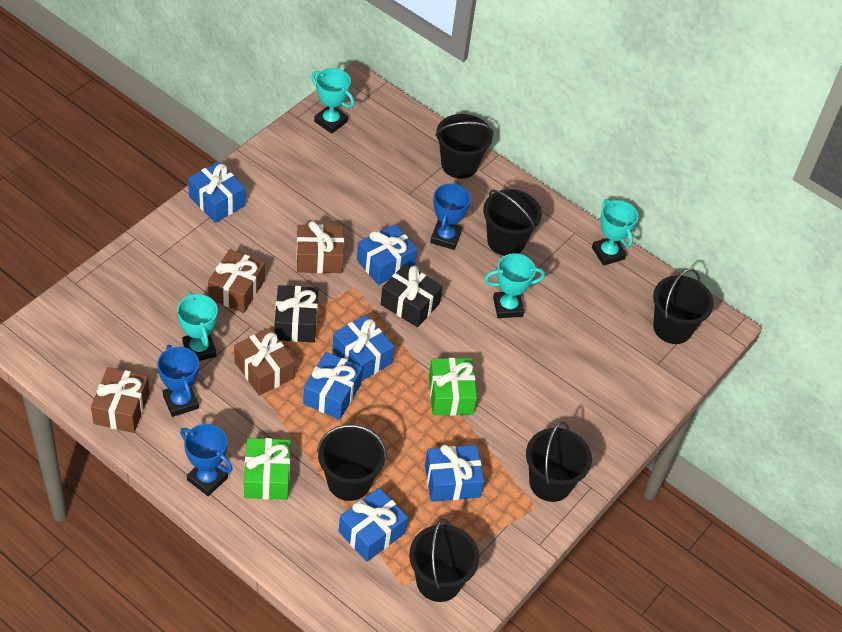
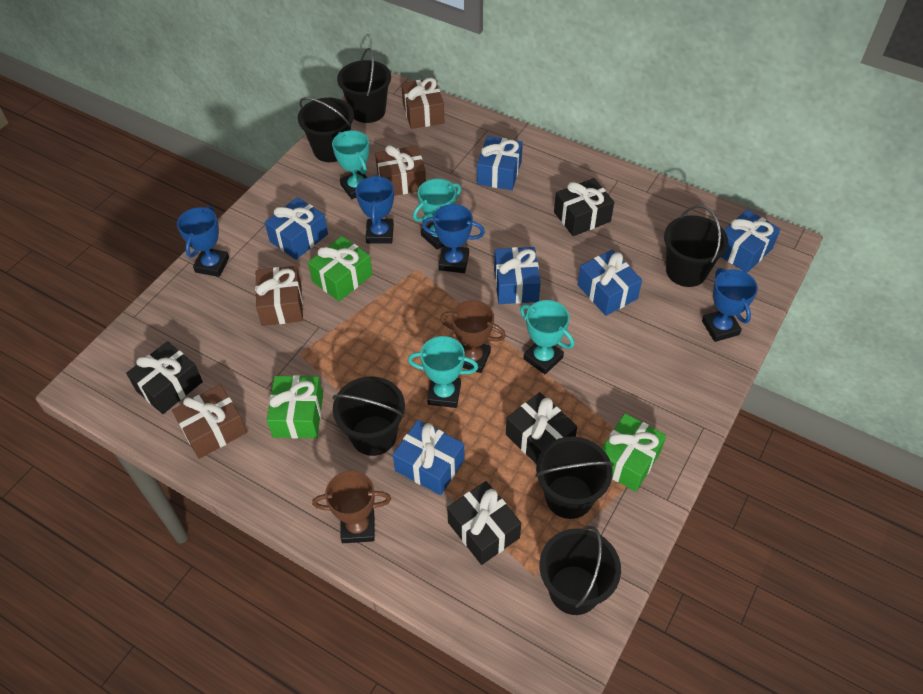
black gift: 2 -> 4
blue trophy: 3 -> 4
brown trophy: 0 -> 2
green gift: 2 -> 3

